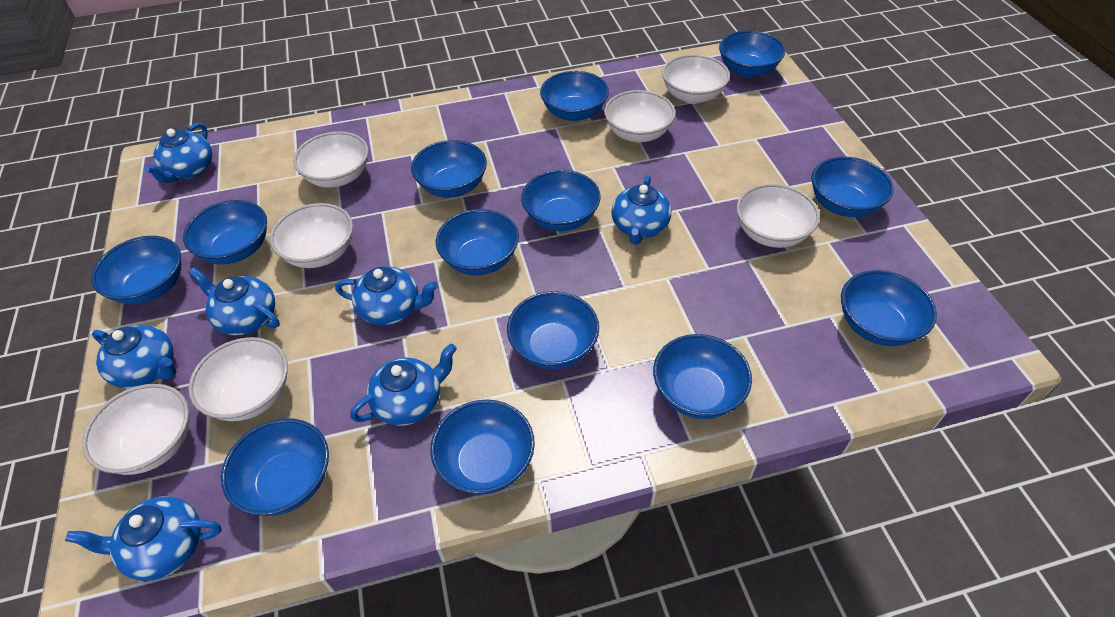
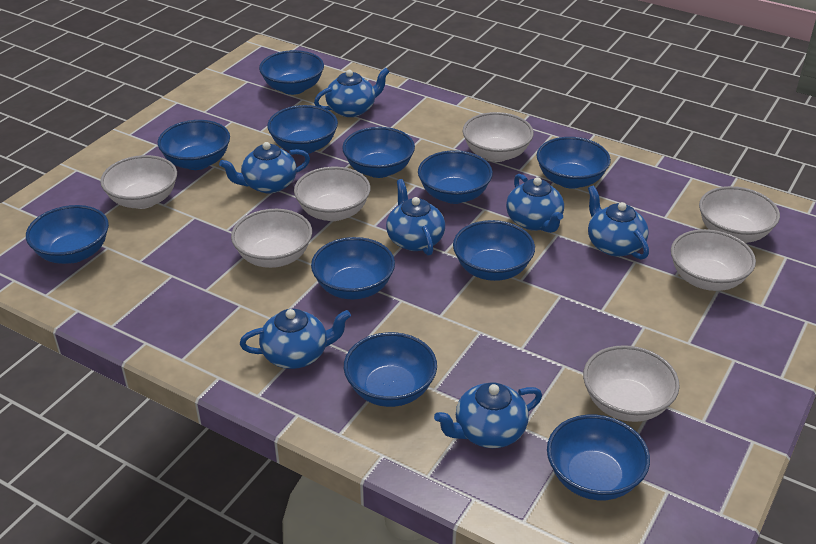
blue bowl: 13 -> 11

